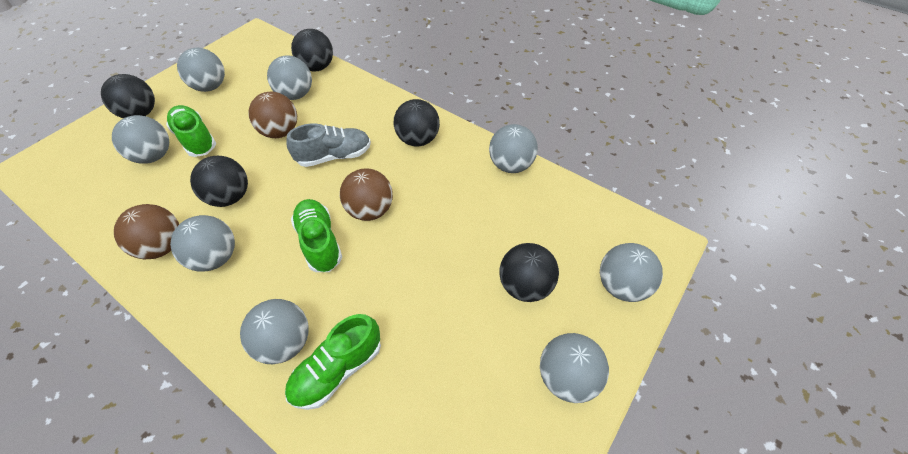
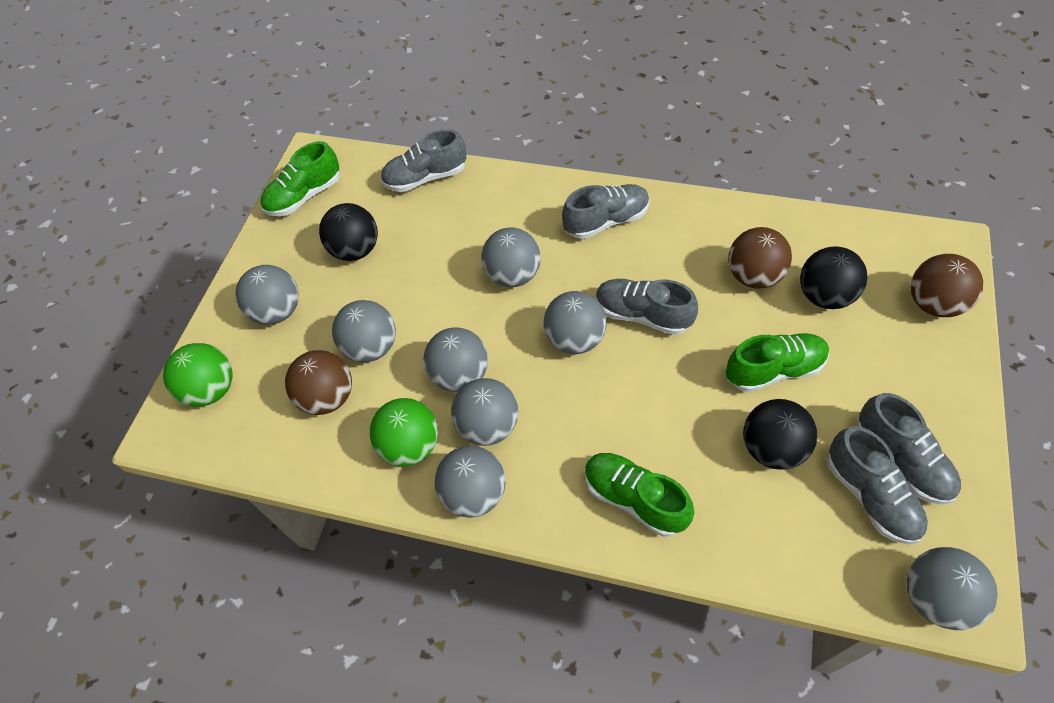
black ball: 5 -> 3
green ball: 0 -> 2
grey shoe: 1 -> 5

